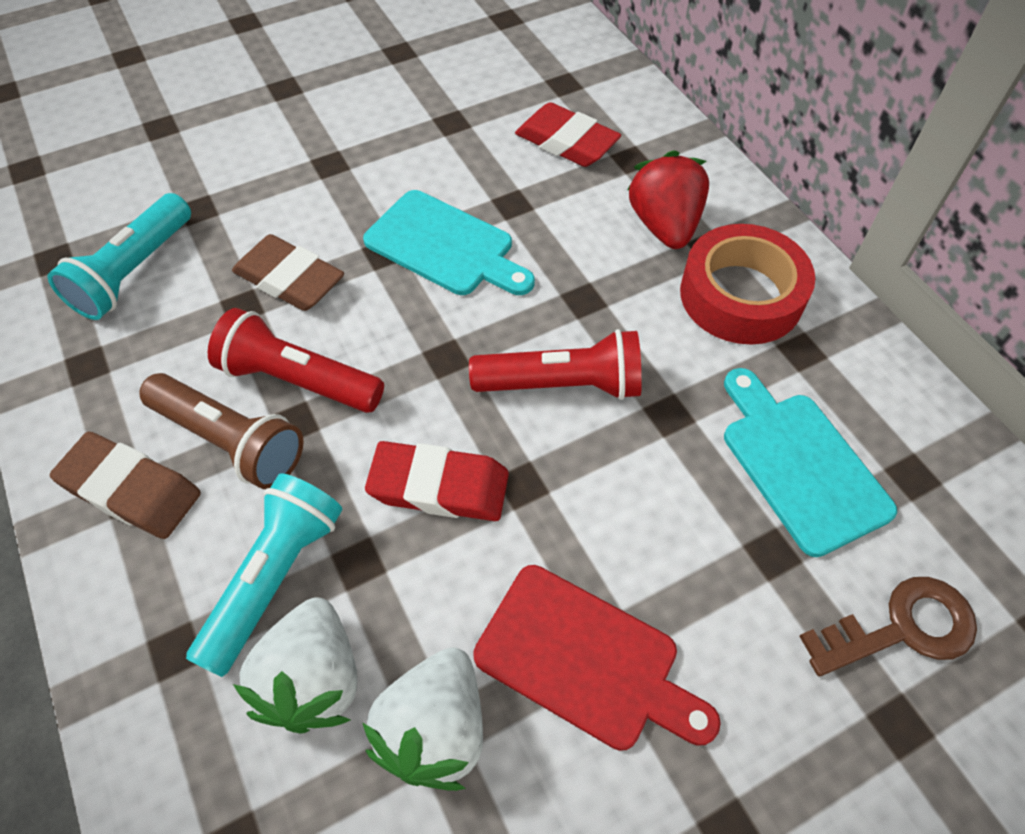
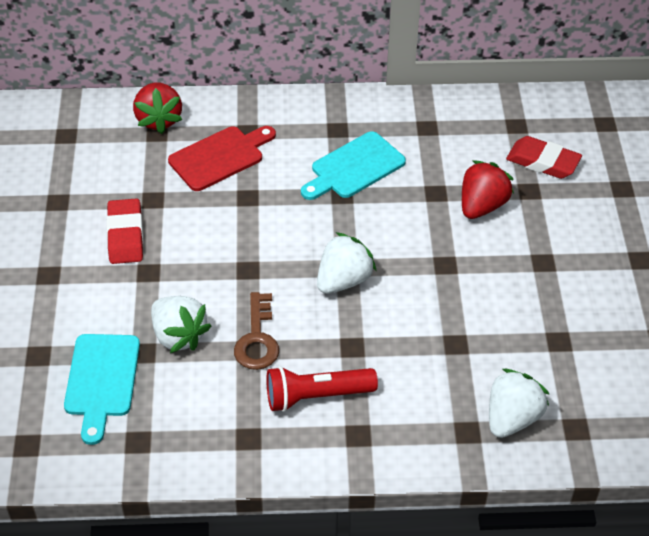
brown eraser: 2 -> 0
brown flashlight: 1 -> 0
red flashlight: 2 -> 1
red strawberry: 1 -> 2
red tape: 1 -> 0
turquoise flashlight: 2 -> 0
white strawberry: 2 -> 3

